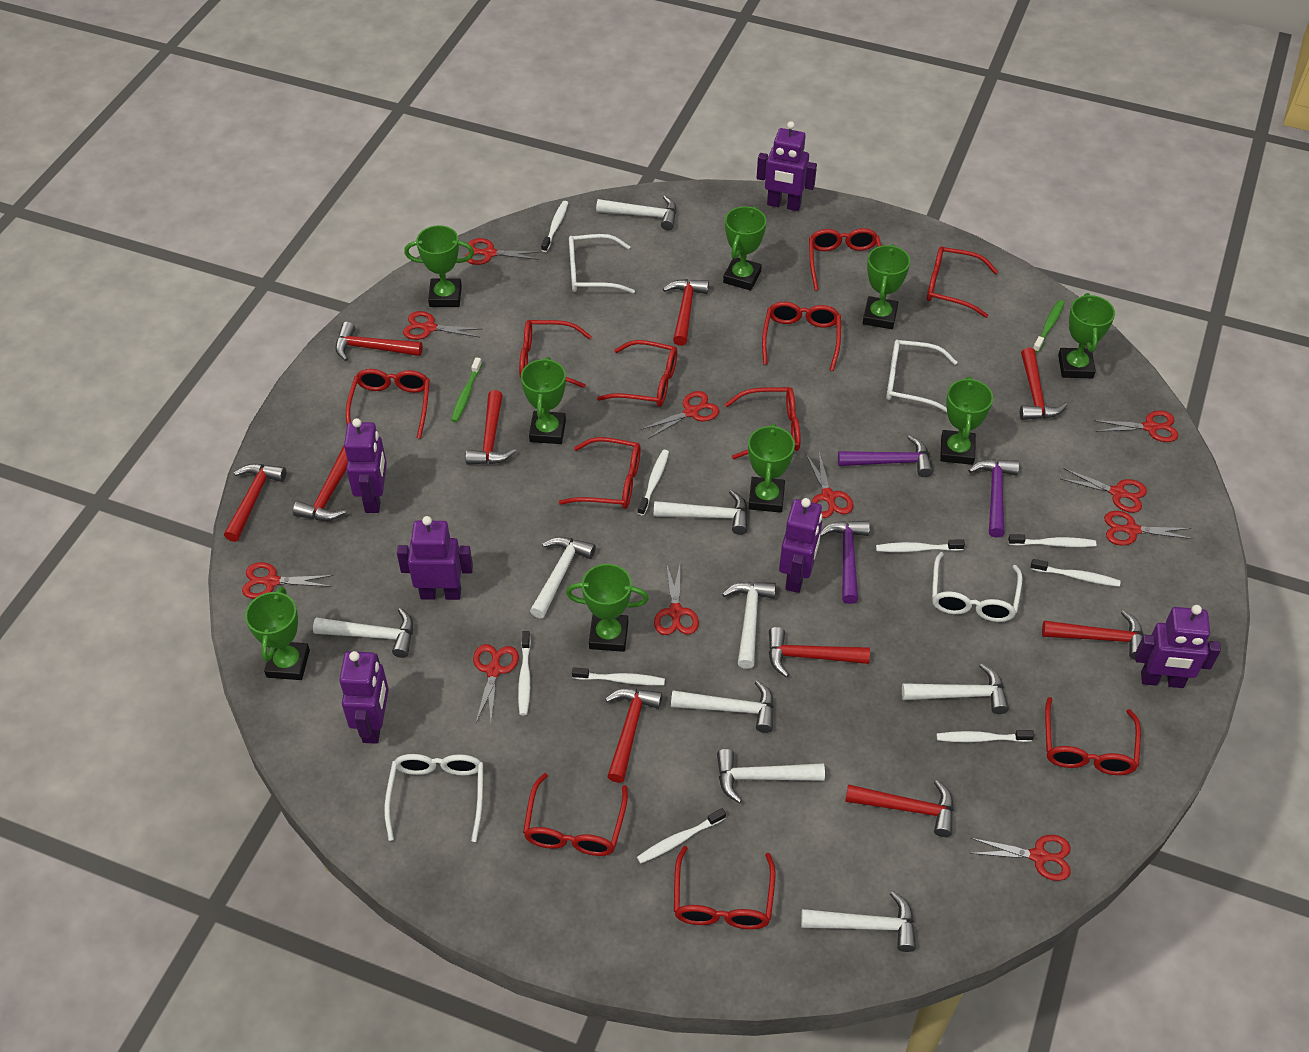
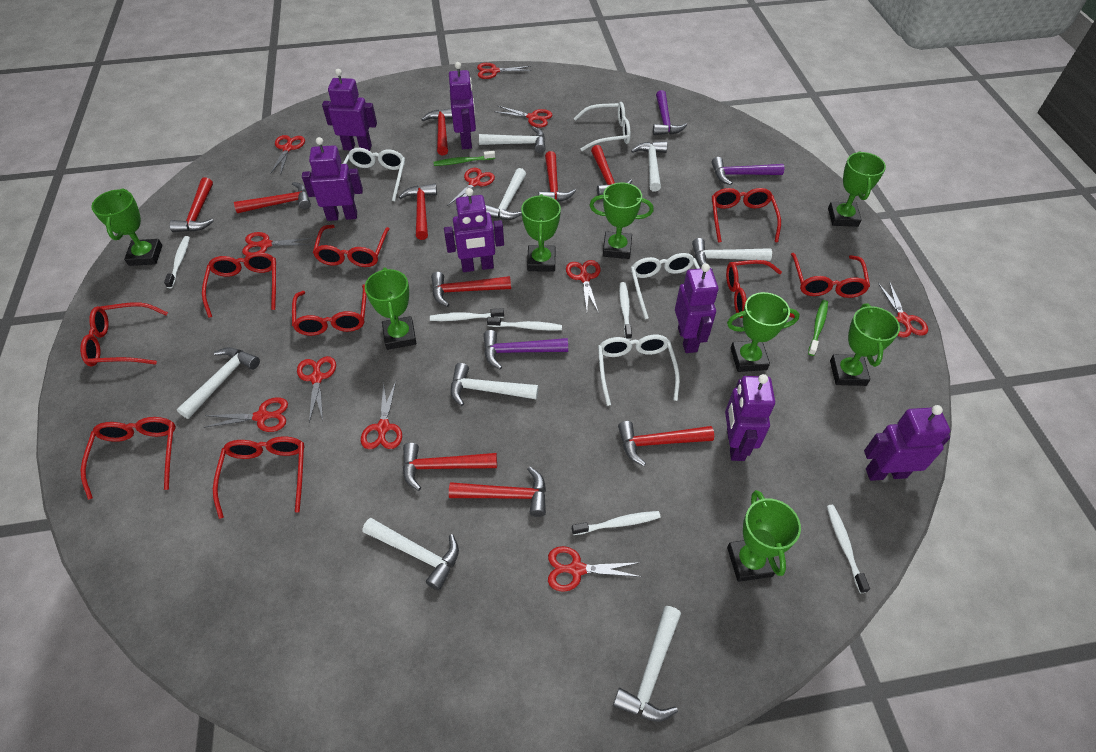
green trophy: 9 -> 8
purple robot: 6 -> 7
red glasses: 11 -> 9
white hammer: 9 -> 8
white toothbrush: 9 -> 6

